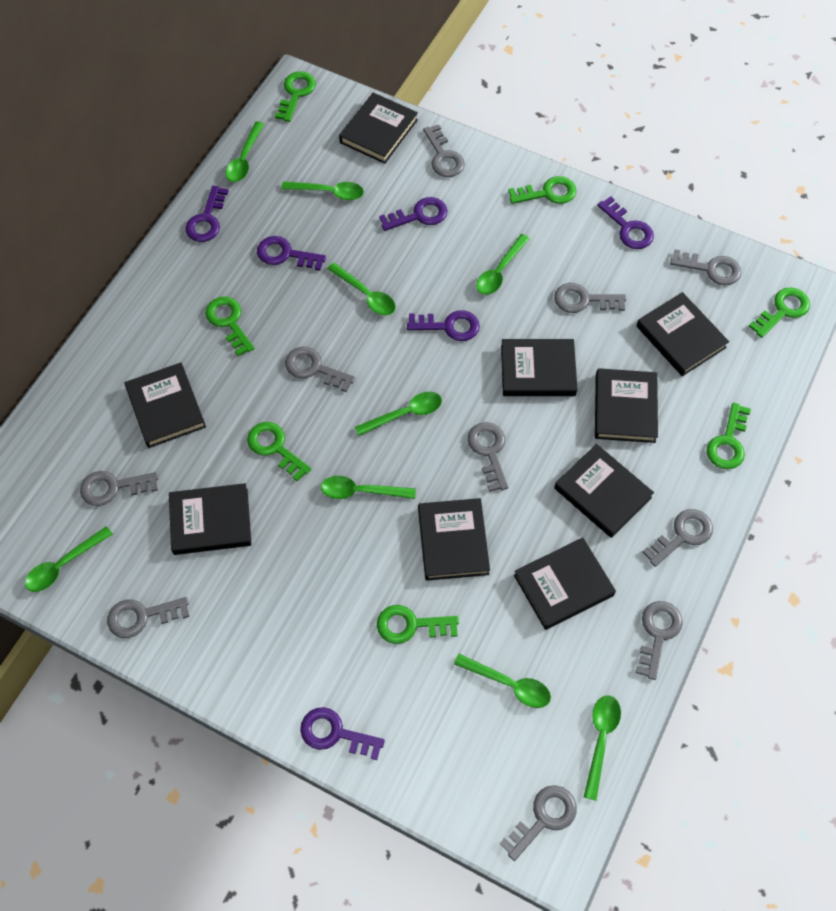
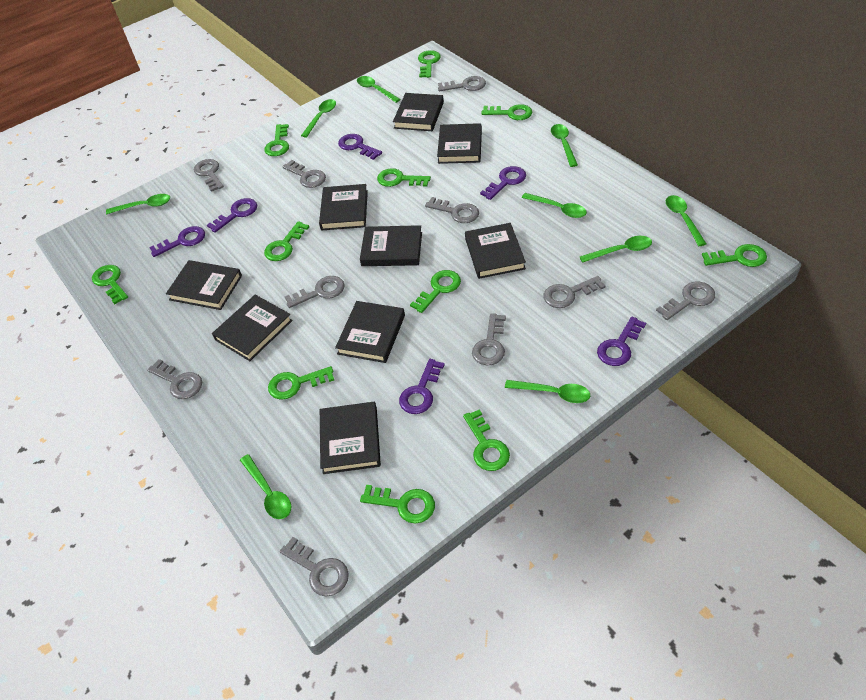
green key: 7 -> 11

